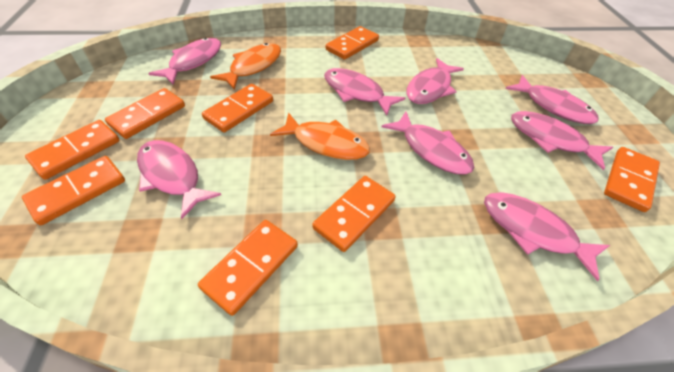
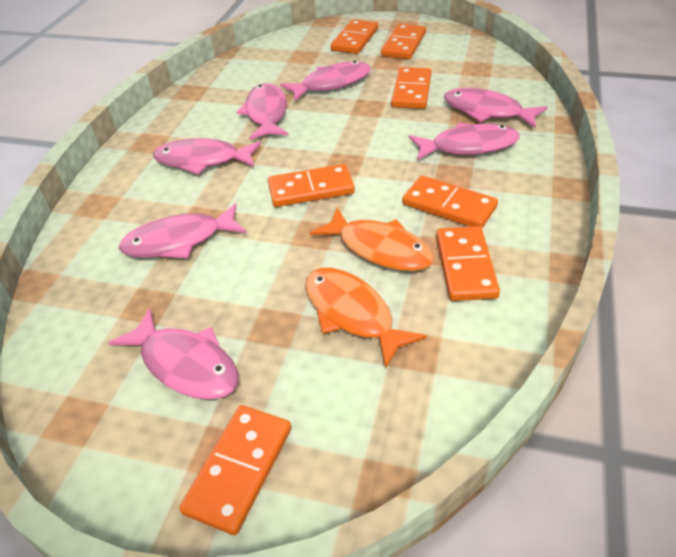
orange domino: 8 -> 7
pink fish: 8 -> 7

